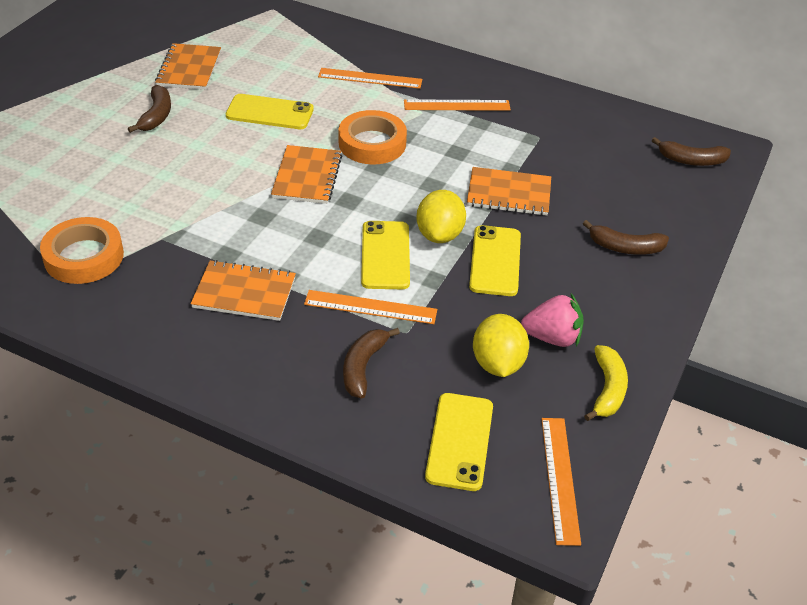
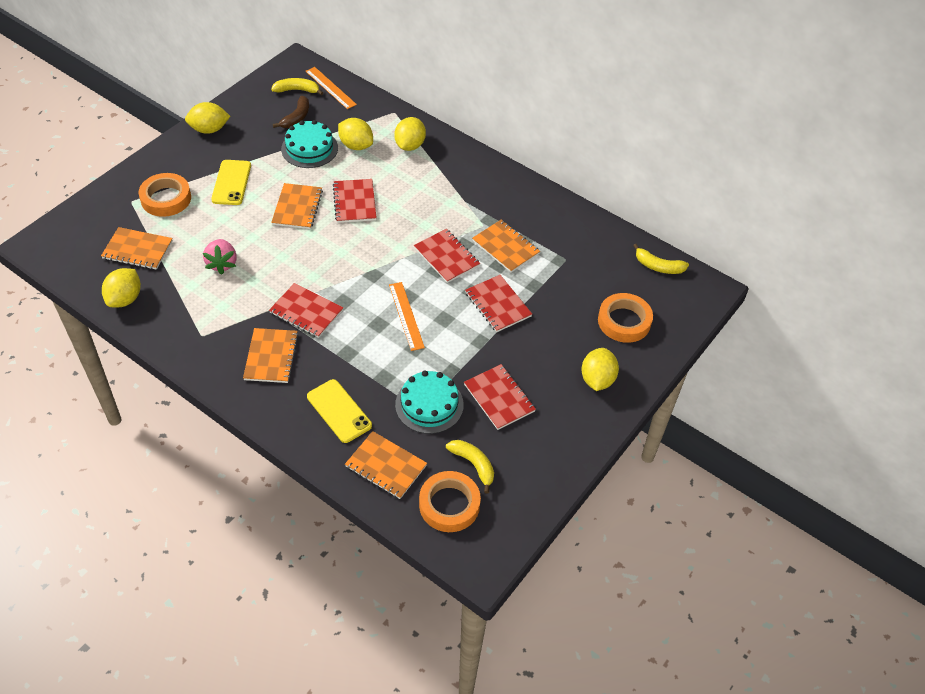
brown banana: 4 -> 1
orange notebook: 4 -> 5
orange ruler: 4 -> 2
orange tape: 2 -> 3
red notebook: 0 -> 5
turquoise cake: 0 -> 2
yellow banana: 1 -> 3
yellow lemon: 2 -> 5
yellow phone: 4 -> 2

